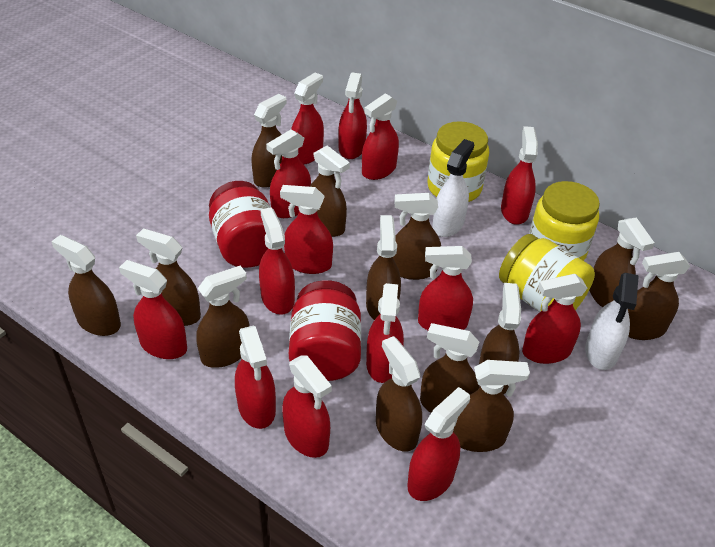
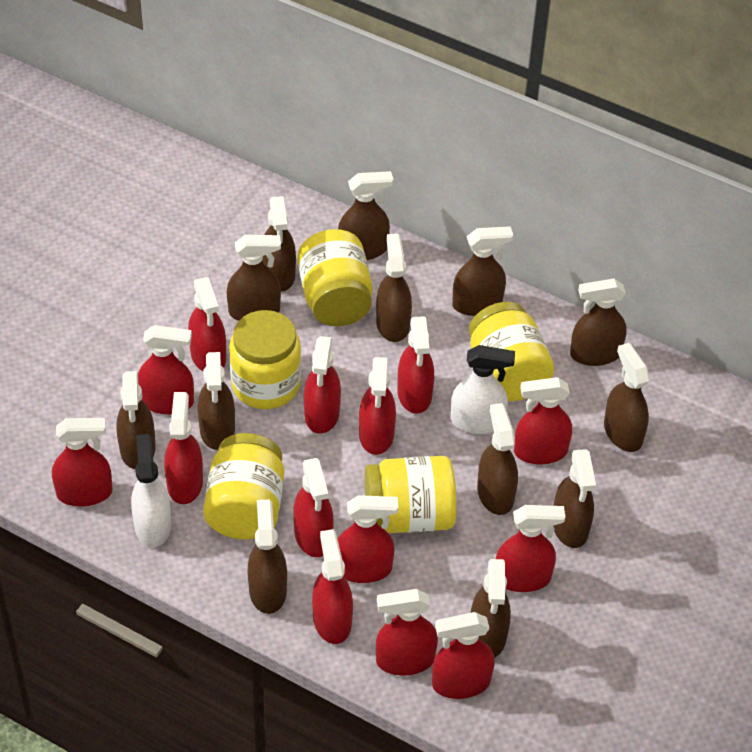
red jar: 2 -> 0
yellow jar: 3 -> 5

